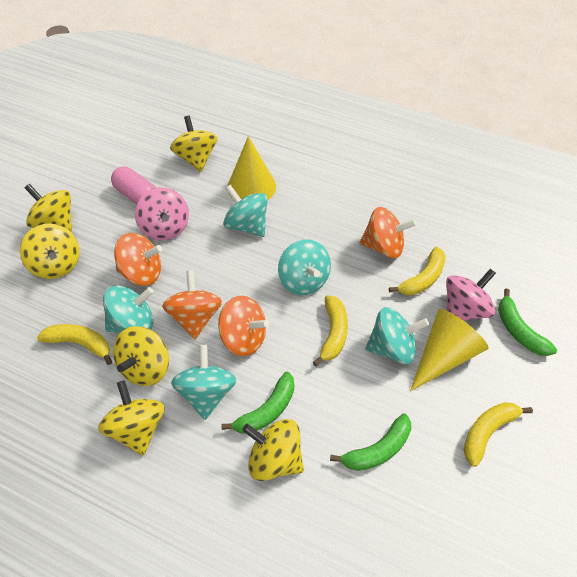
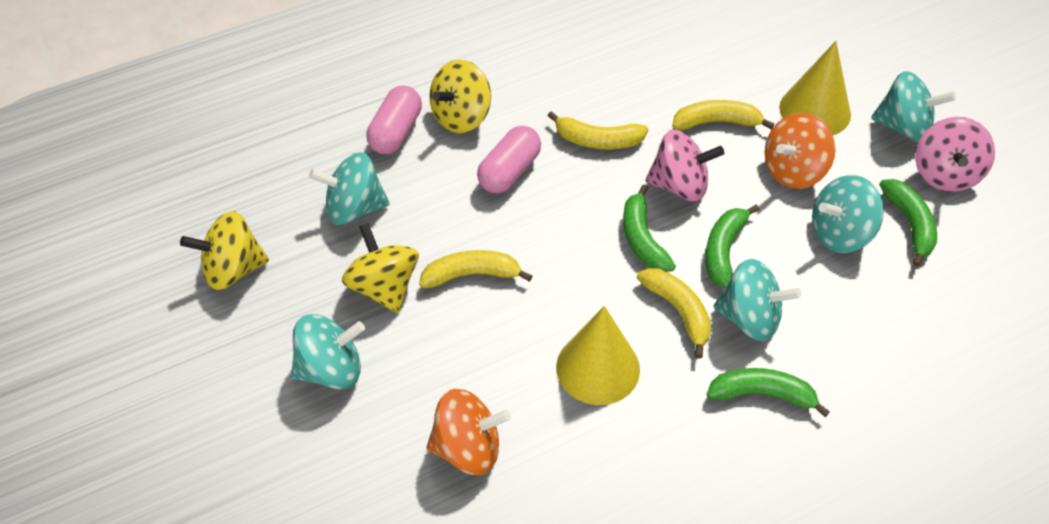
green banana: 3 -> 4
orange spinning top: 4 -> 2
pink capsule: 1 -> 2
yellow spinning top: 6 -> 3

